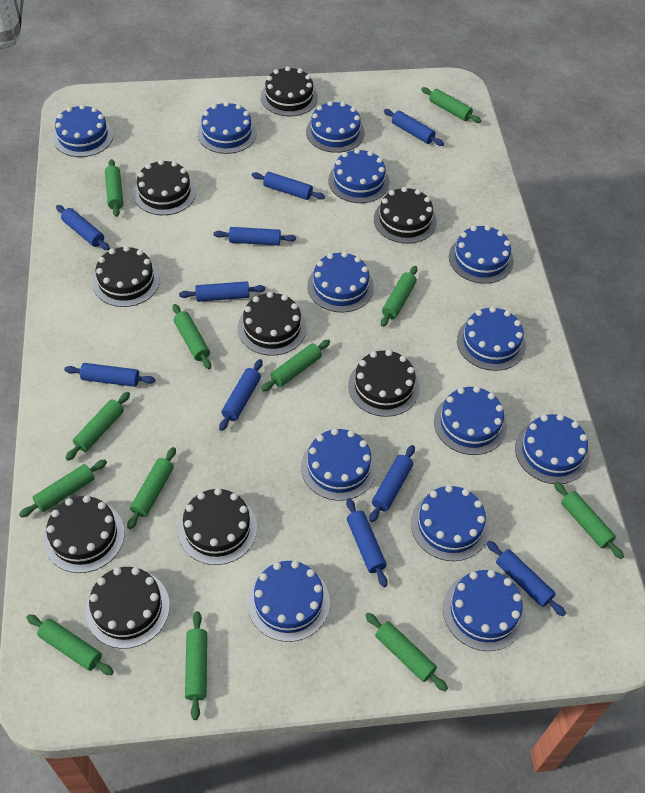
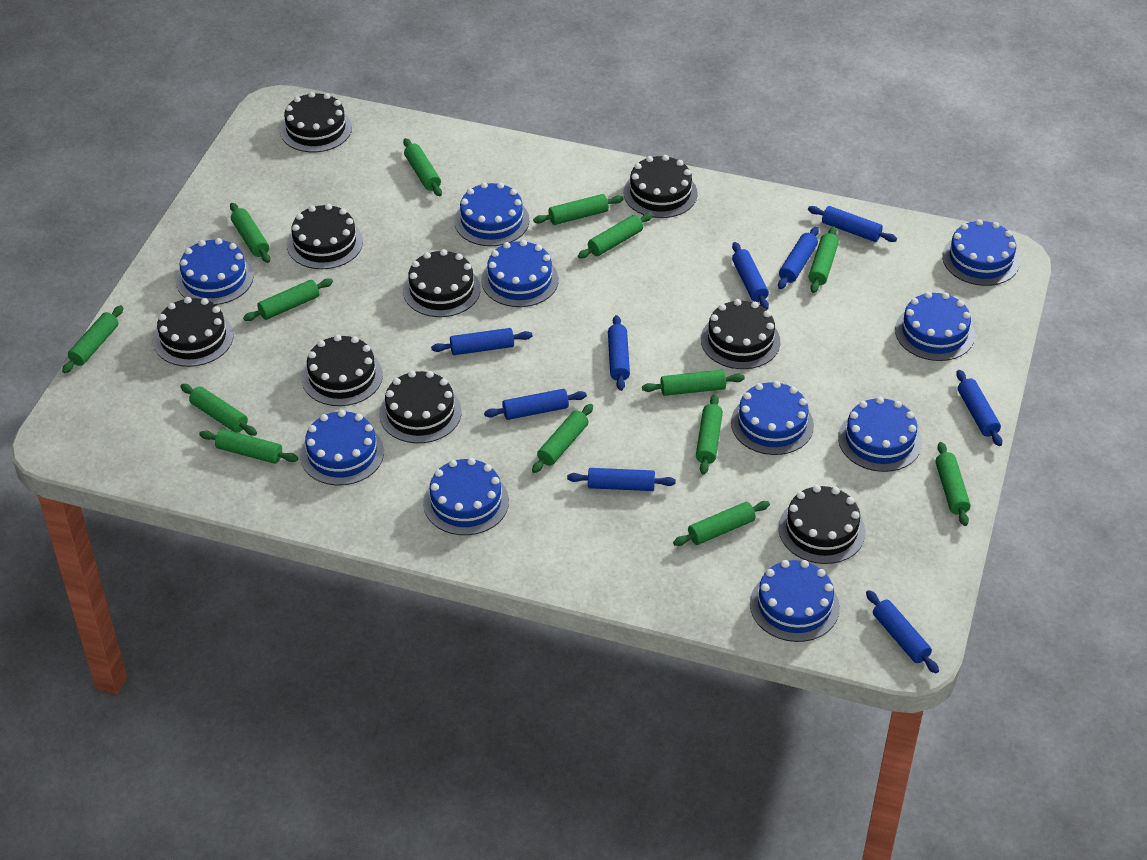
blue cake: 13 -> 10
blue rolling pin: 10 -> 9
green rolling pin: 12 -> 14

